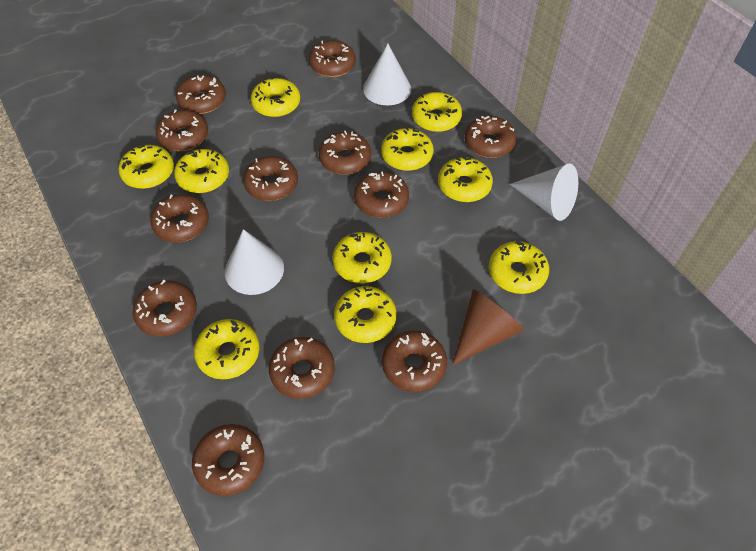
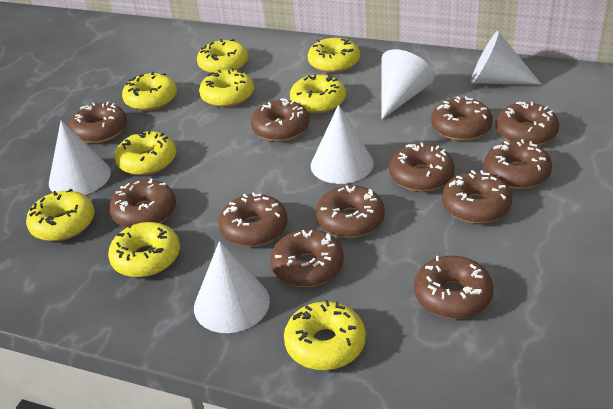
brown cone: 1 -> 0
white cone: 3 -> 5
yellow donut: 10 -> 9

